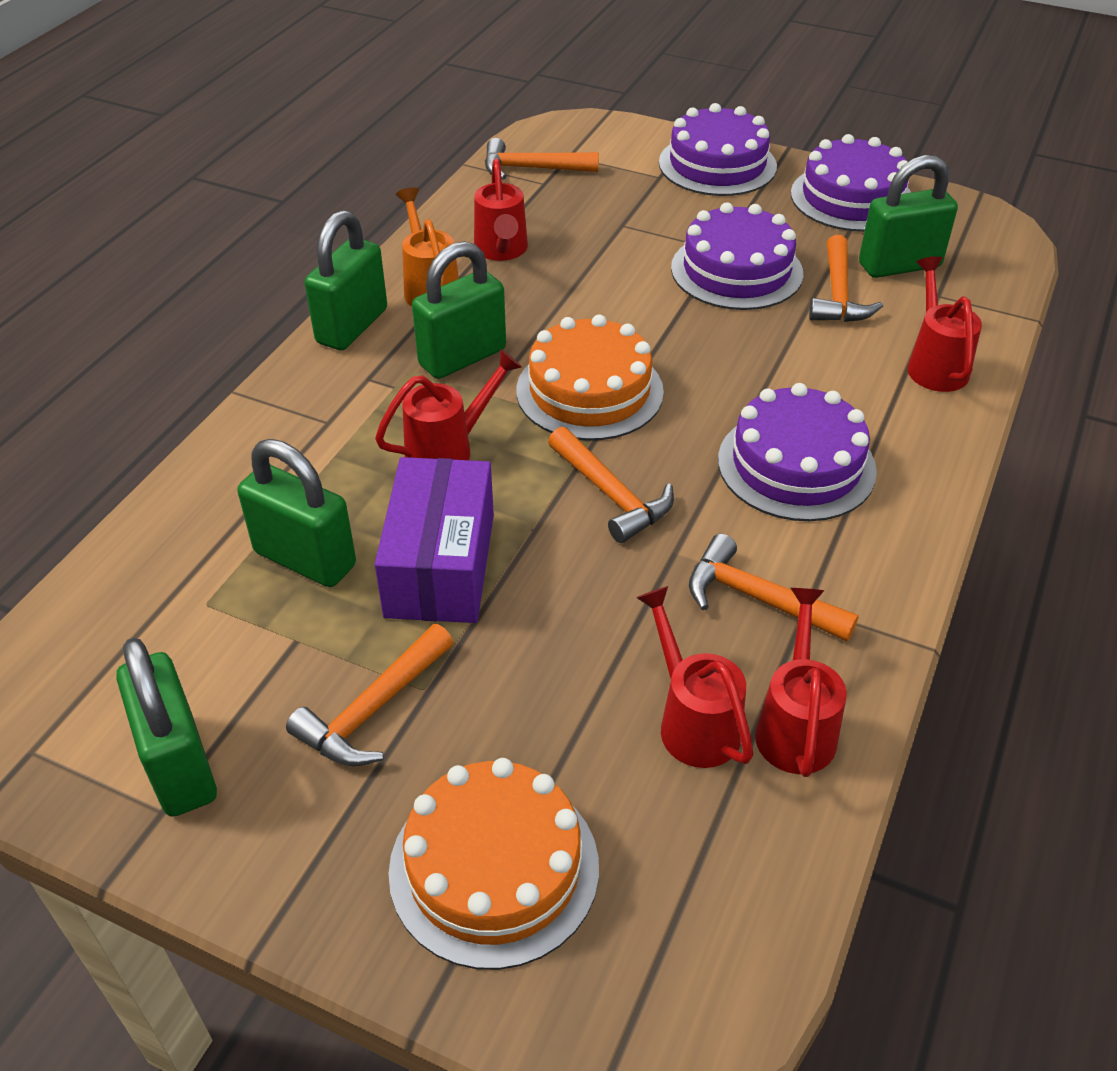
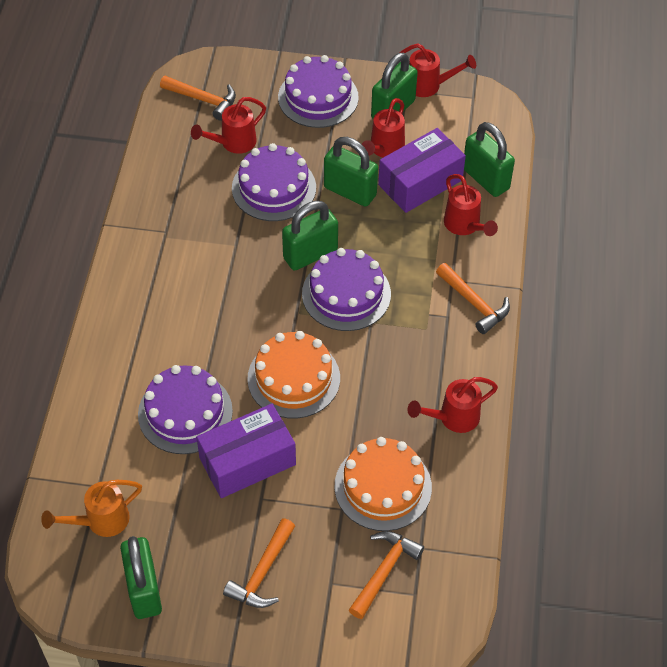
orange hammer: 5 -> 4
purple box: 1 -> 2

